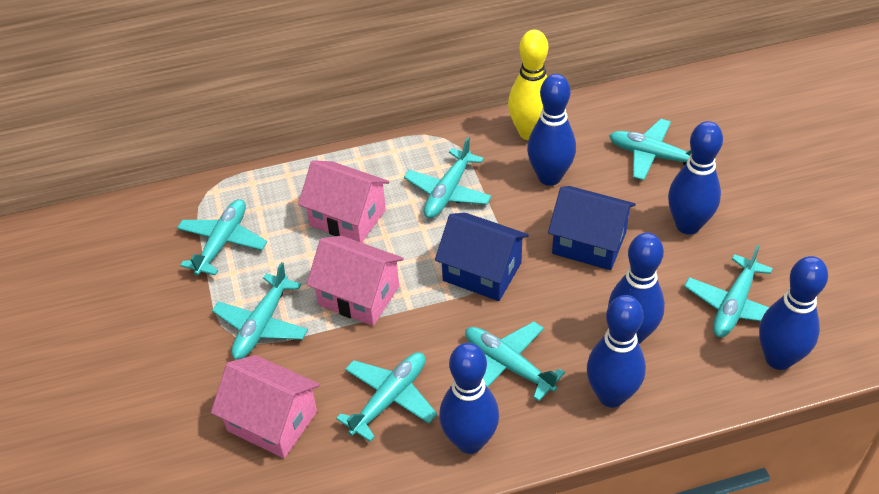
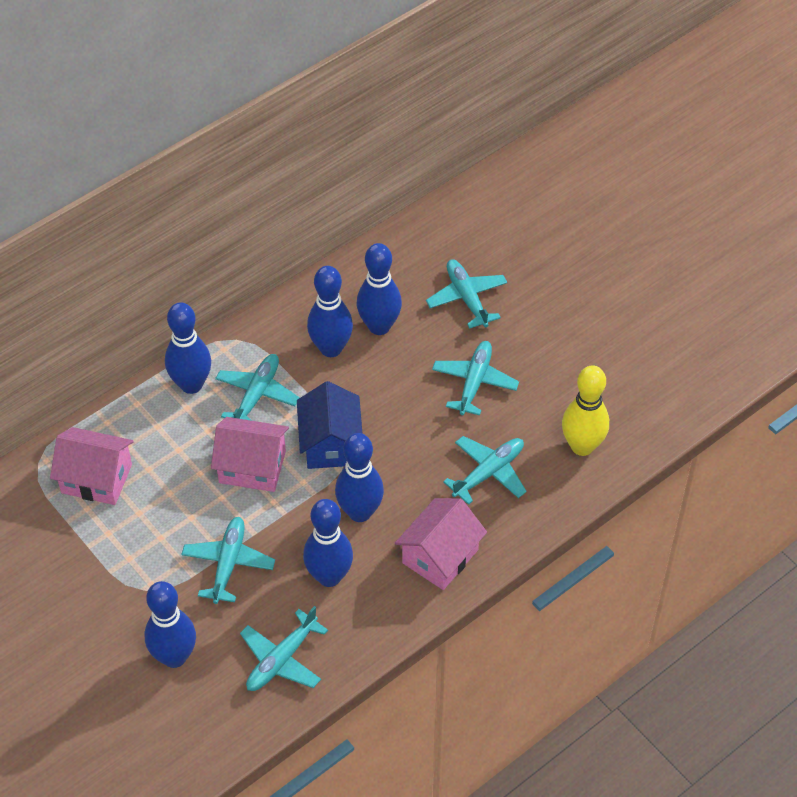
blue house: 2 -> 1
turquoise plane: 7 -> 6

